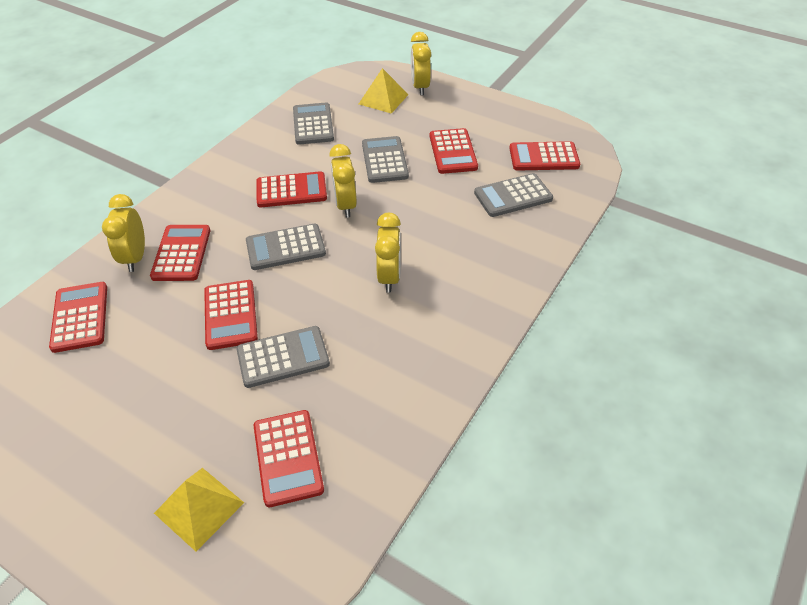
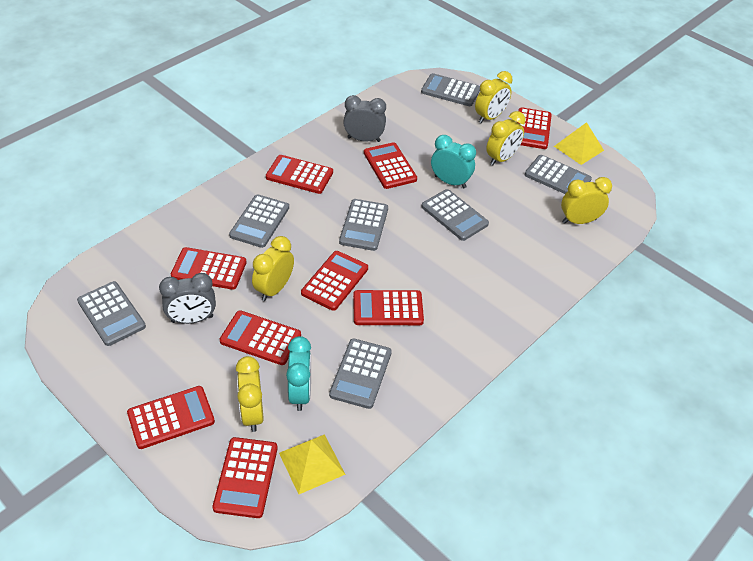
grey calculator: 5 -> 7
grey clock: 0 -> 2
red calculator: 7 -> 9
turquoise clock: 0 -> 2
yellow clock: 4 -> 5

